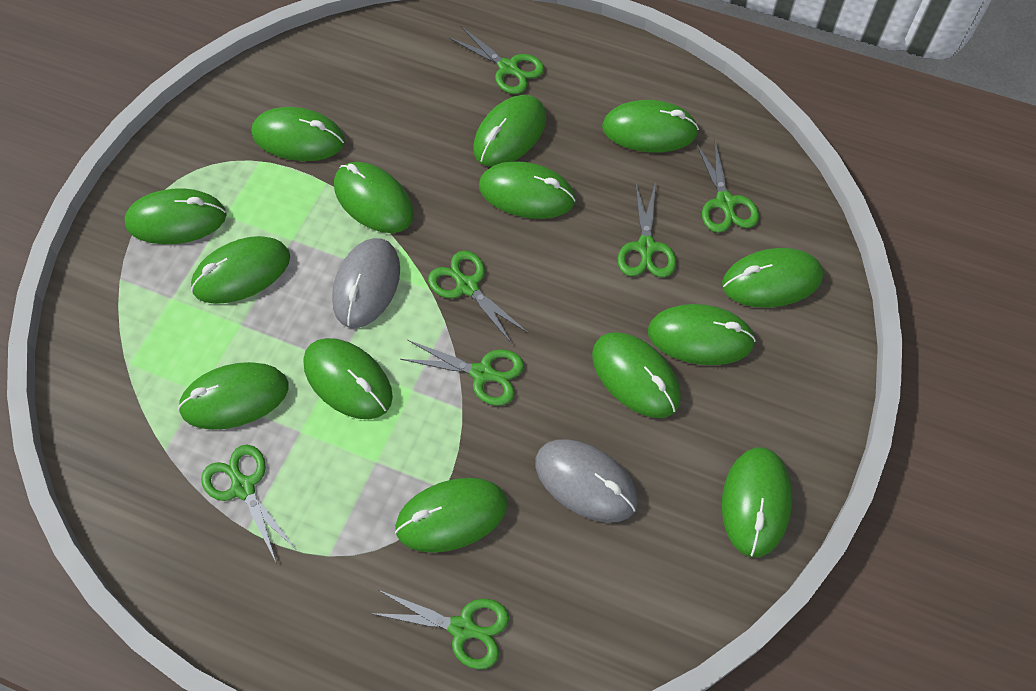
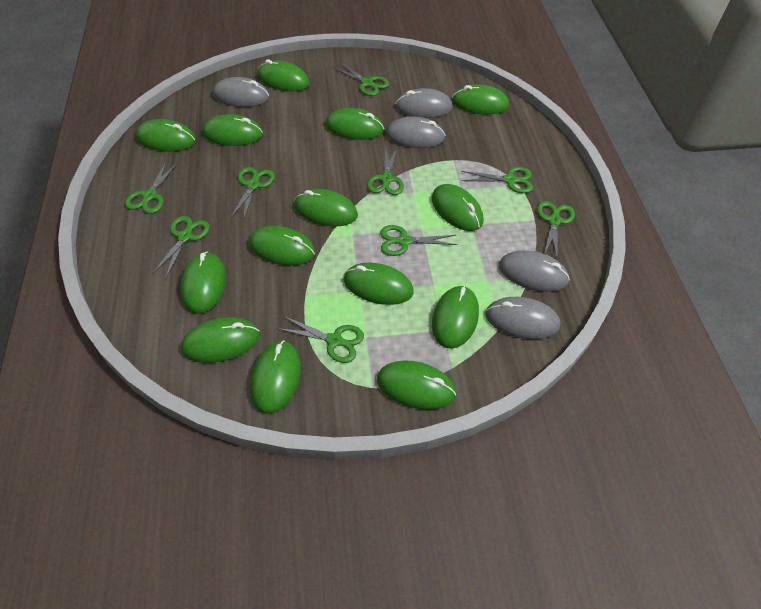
green scissors: 7 -> 9
grey mouse: 2 -> 5

